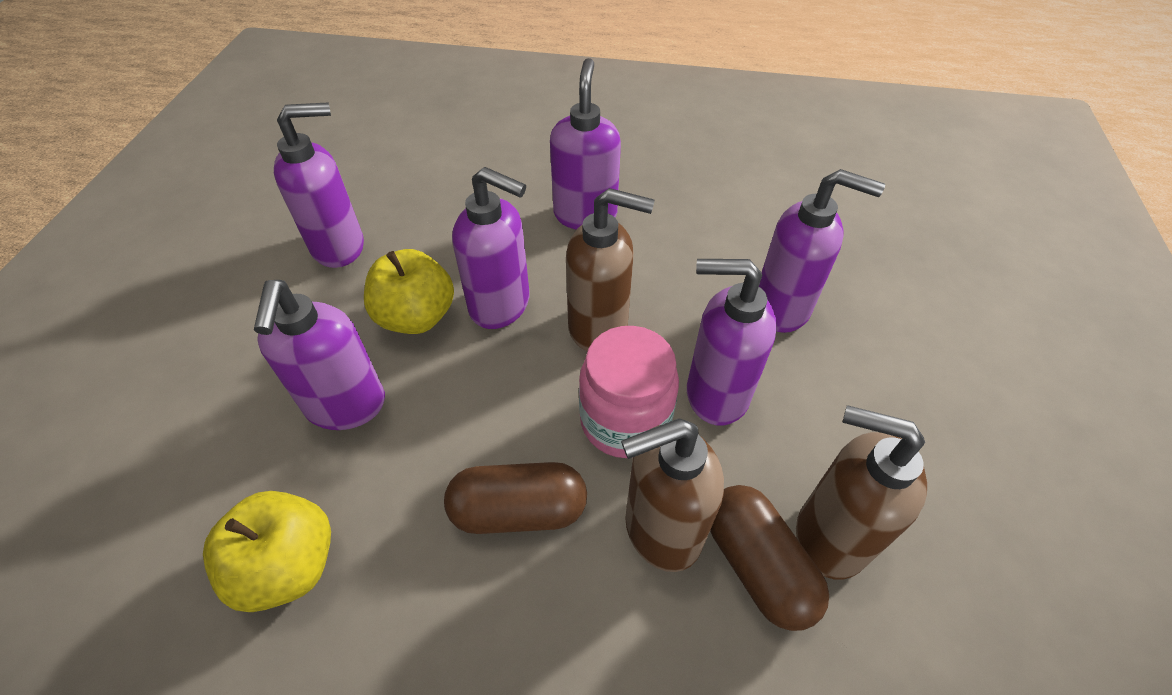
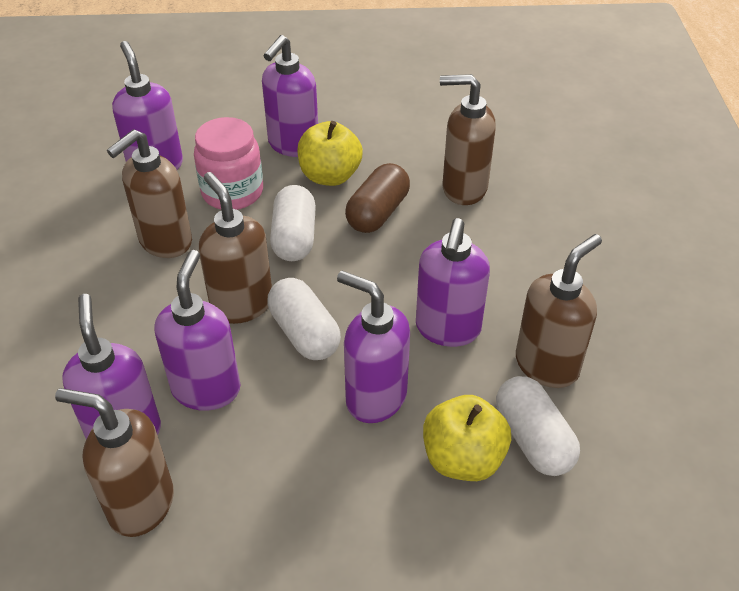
brown capsule: 2 -> 1
brown soap dispenser: 3 -> 5
white capsule: 0 -> 3

